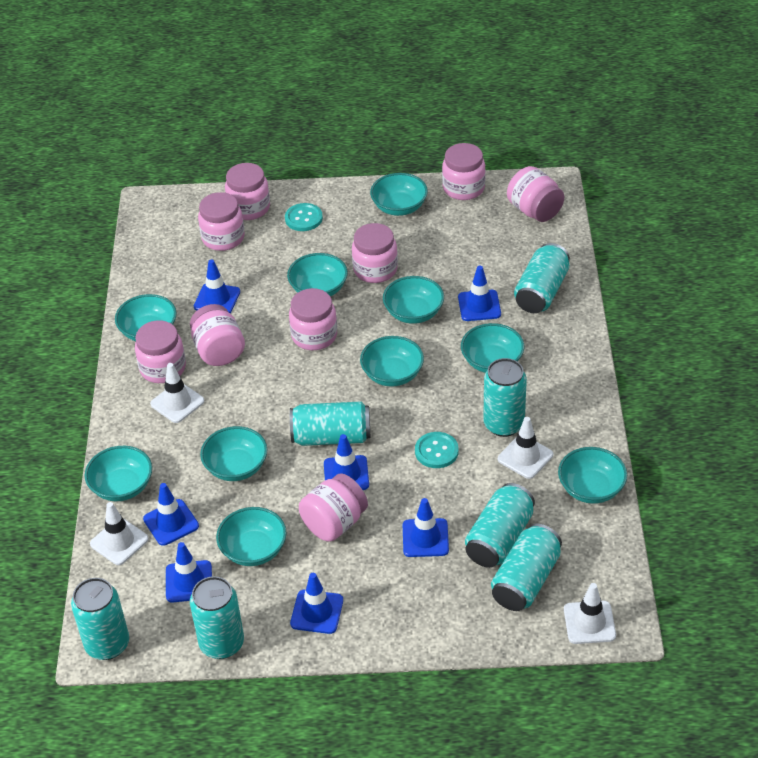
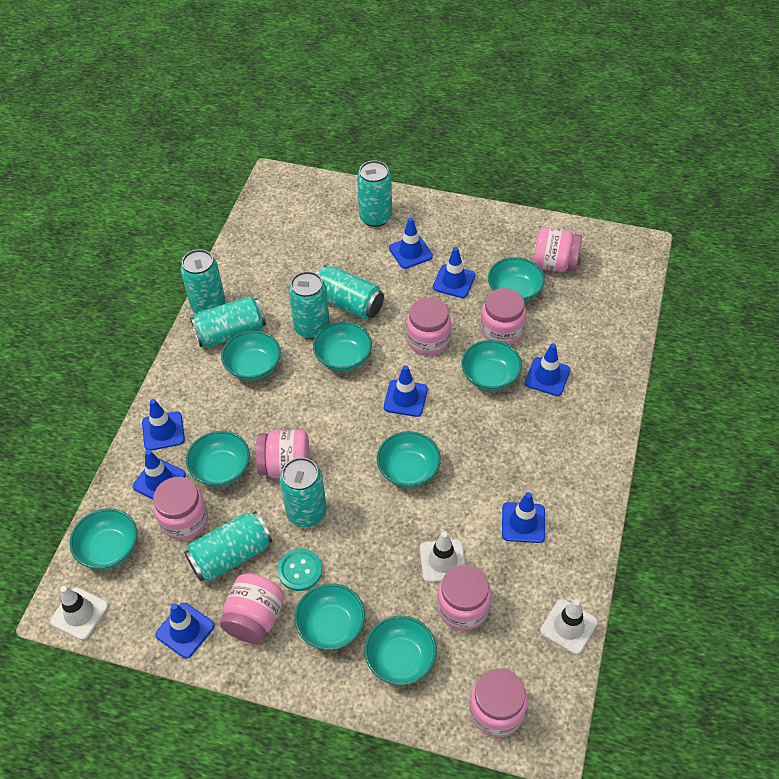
blue traffic cone: 7 -> 8
pink jar: 9 -> 8
turquoise bowl: 10 -> 9
turquoise button: 2 -> 1
white traffic cone: 4 -> 3

